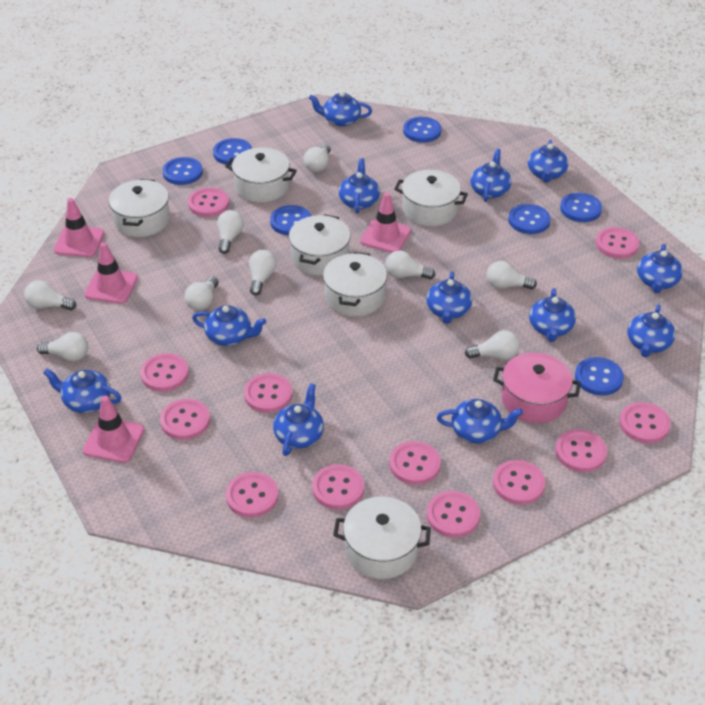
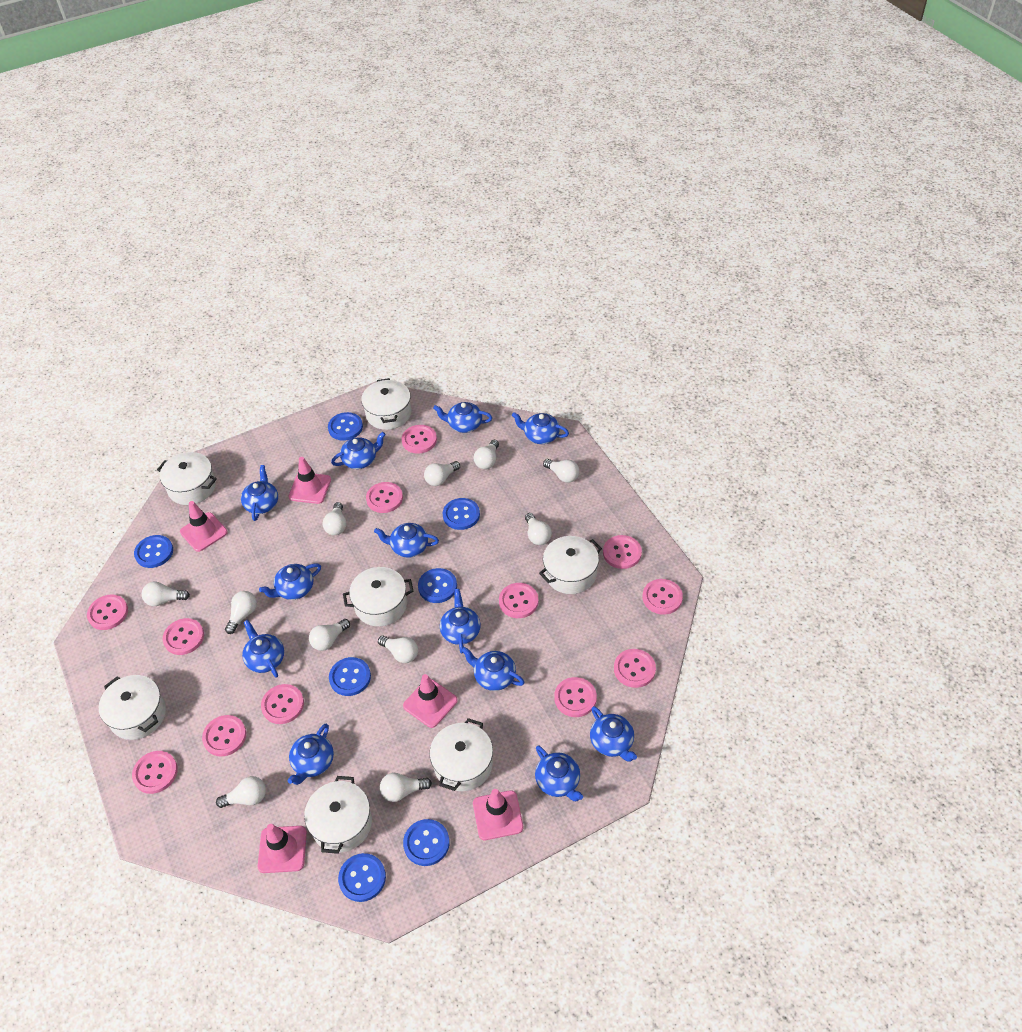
pink pot: 1 -> 0
pink traffic cone: 4 -> 5
white light bulb: 9 -> 11
white pot: 6 -> 7

